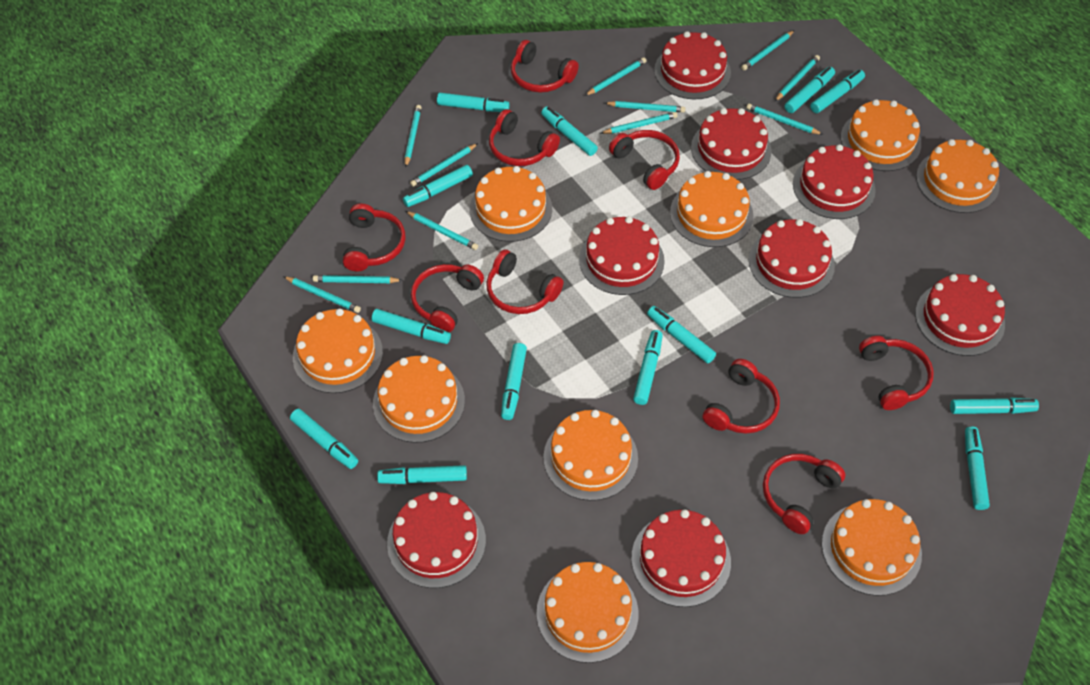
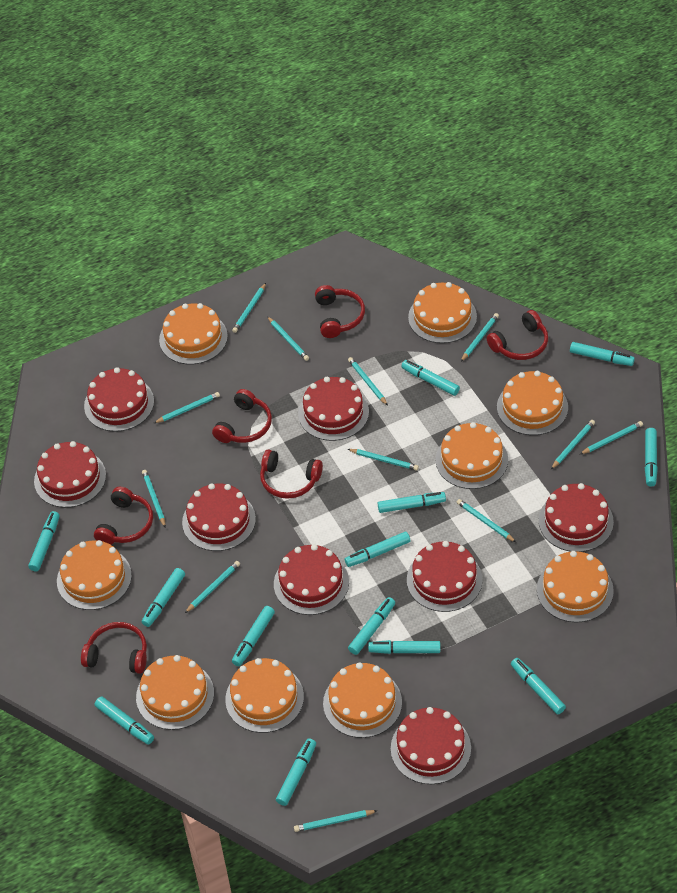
red headphones: 9 -> 6
turquoise pencil: 11 -> 12

